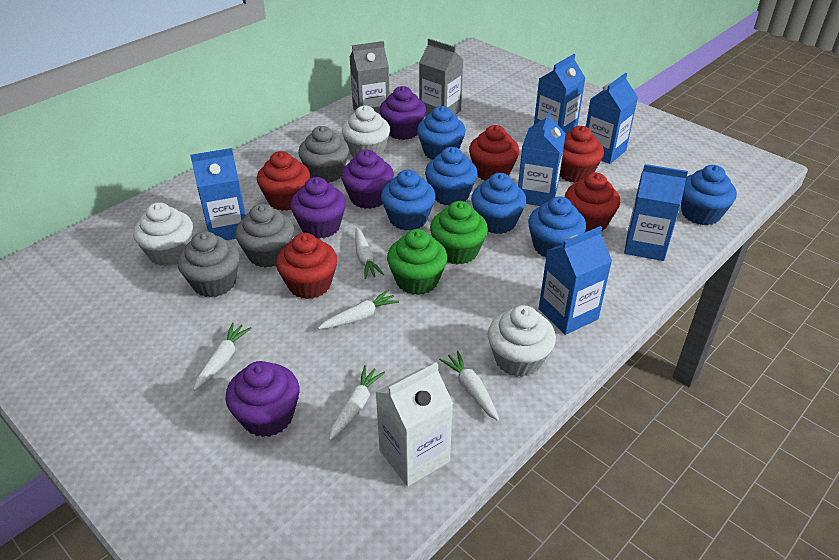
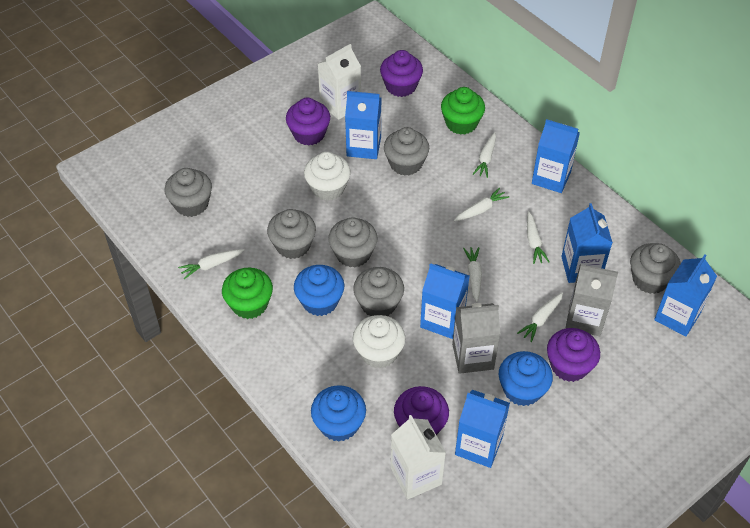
blue cupcake: 6 -> 3
grey cupcake: 3 -> 6
red cupcake: 5 -> 0
white carrot: 5 -> 6
white carton: 1 -> 2
white cupcake: 3 -> 2

